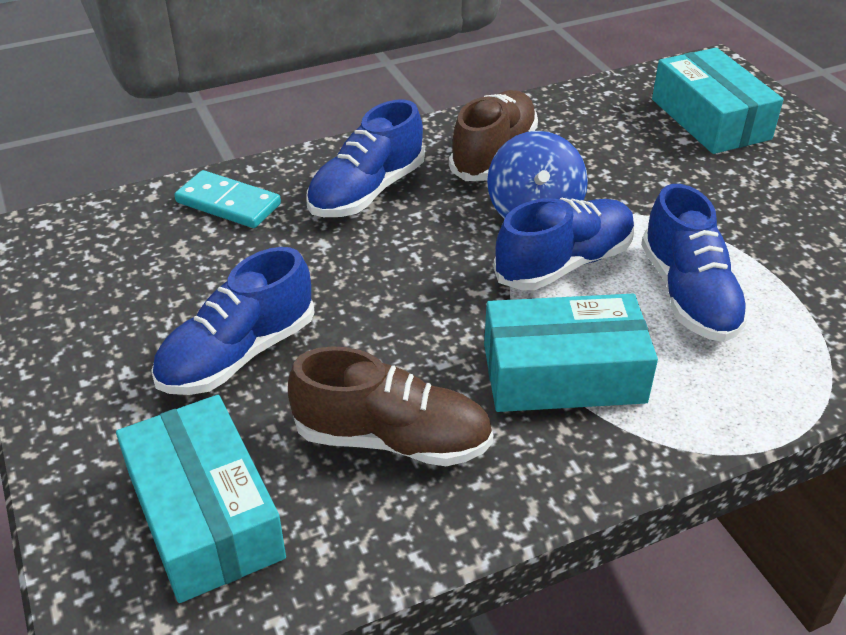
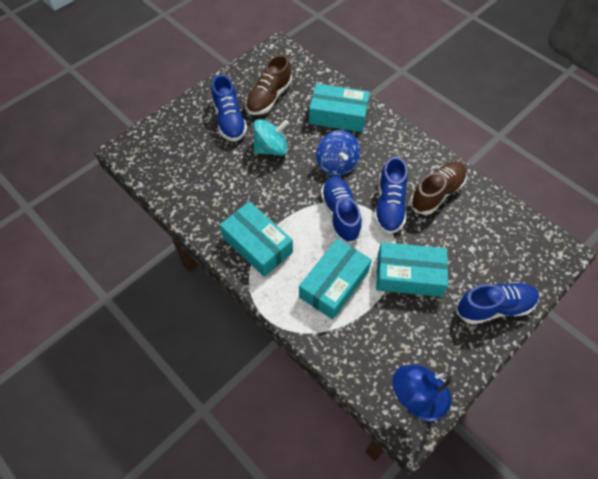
blue lamp: 0 -> 1
turquoise box: 3 -> 4
turquoise domino: 1 -> 0
turquoise spinning top: 0 -> 1

